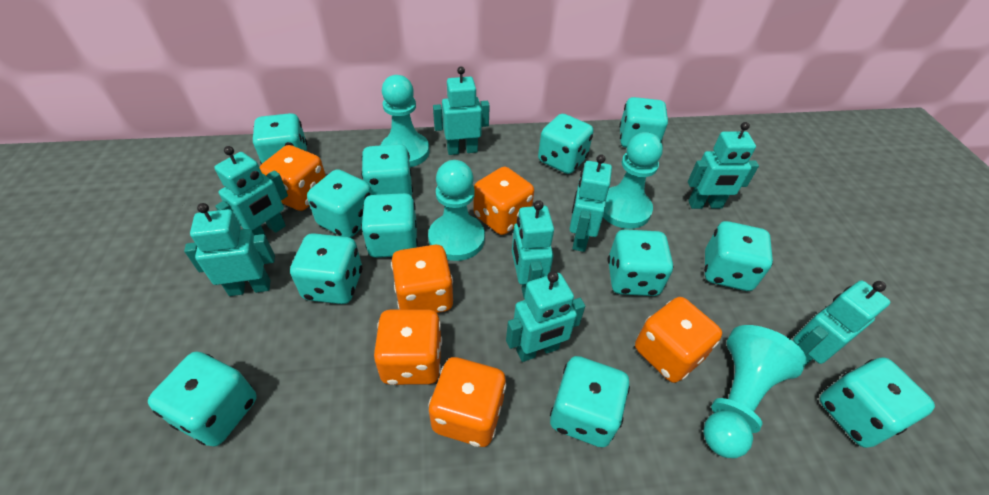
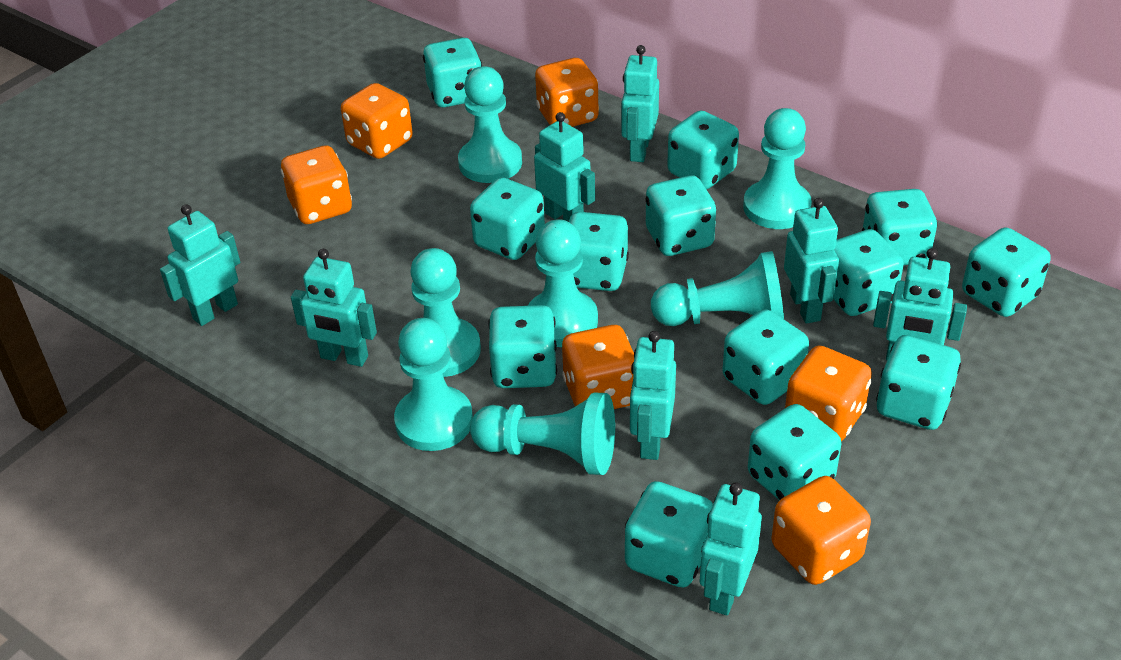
turquoise dice: 12 -> 13
turquoise pawn: 4 -> 7

